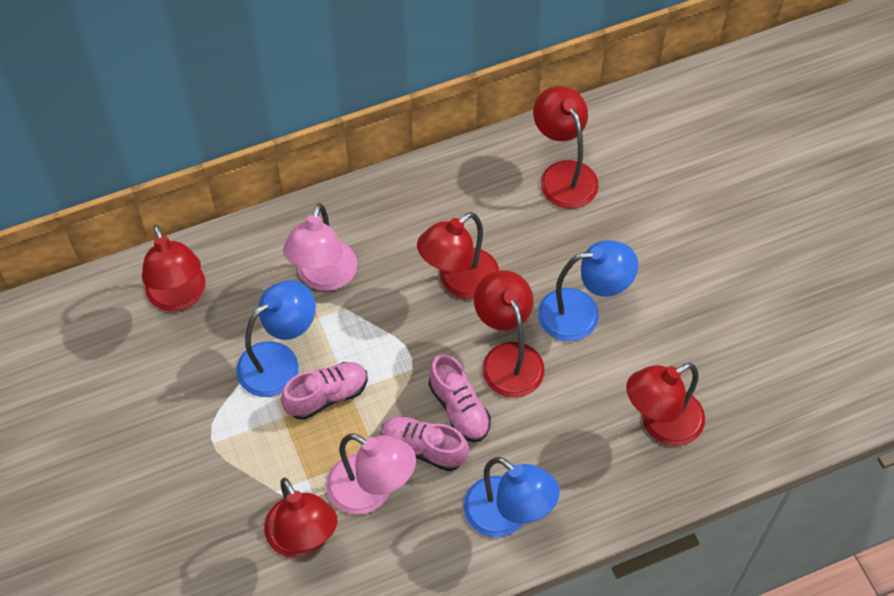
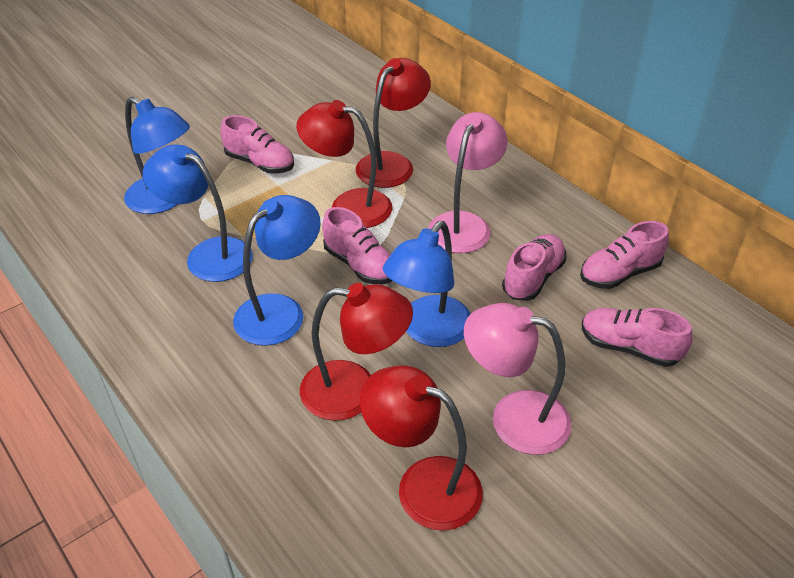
blue lamp: 3 -> 4
pink shoe: 3 -> 5
red lamp: 6 -> 4

